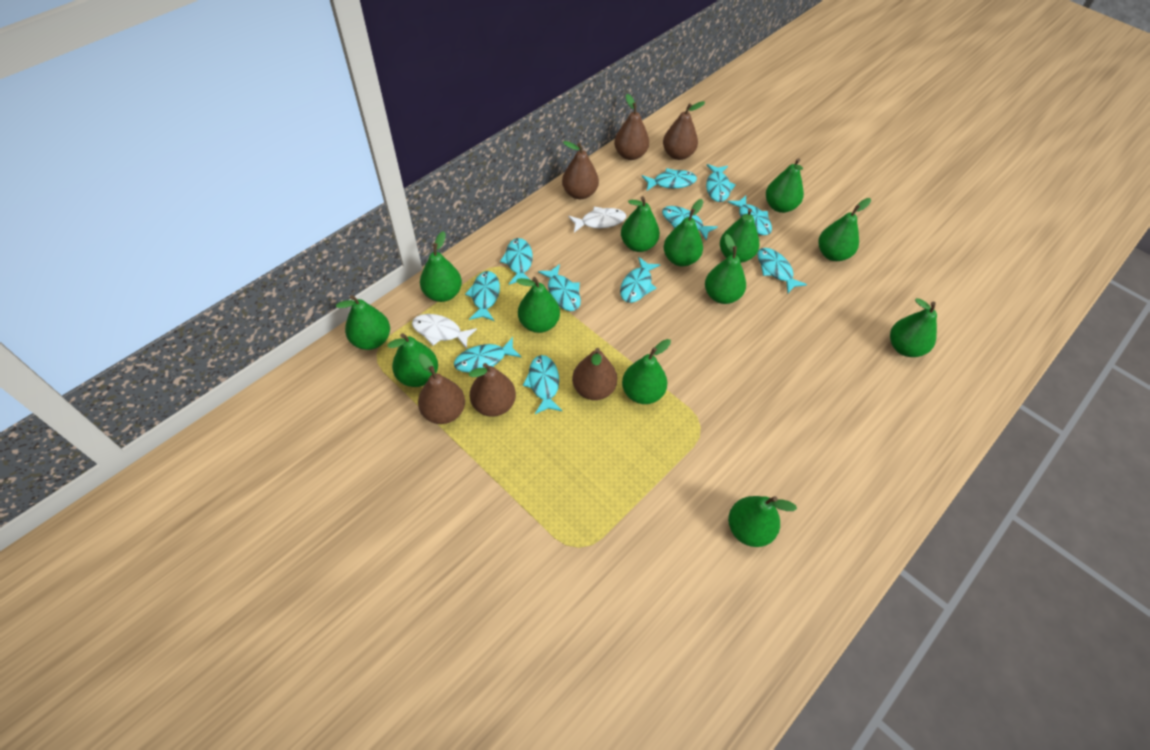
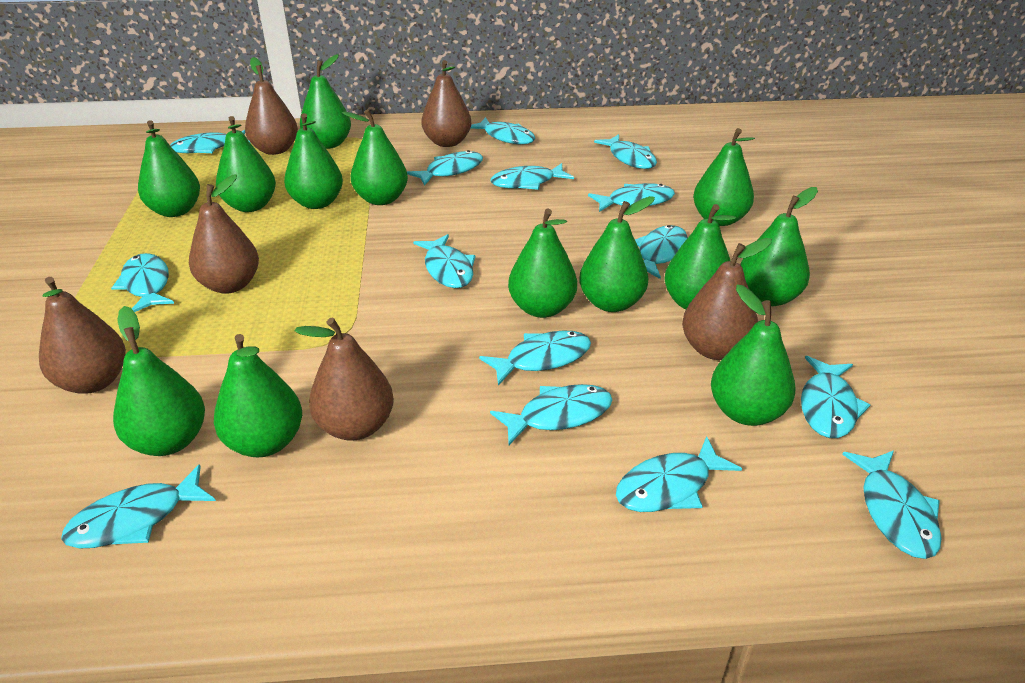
turquoise fish: 11 -> 15
white fish: 2 -> 0

